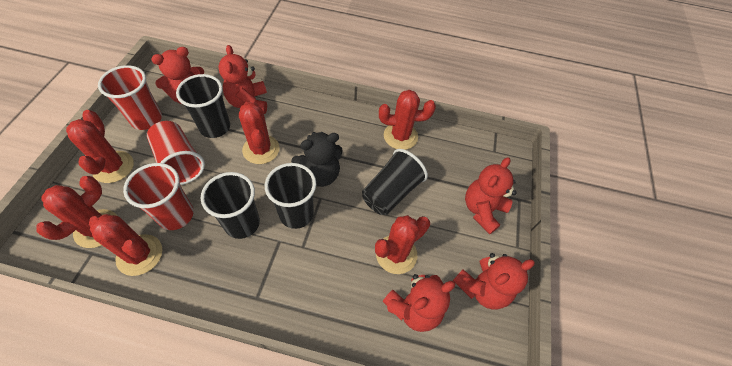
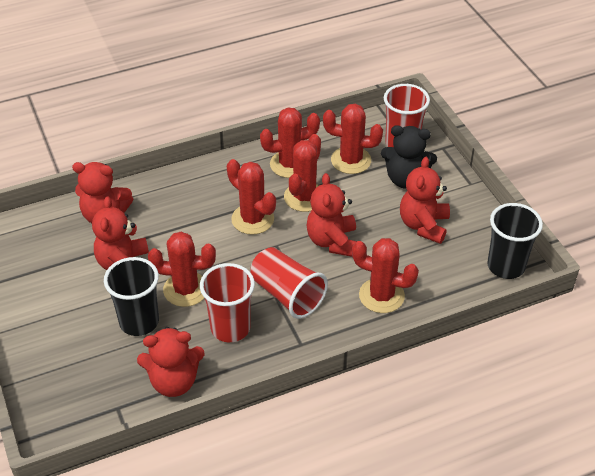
black cup: 4 -> 2

